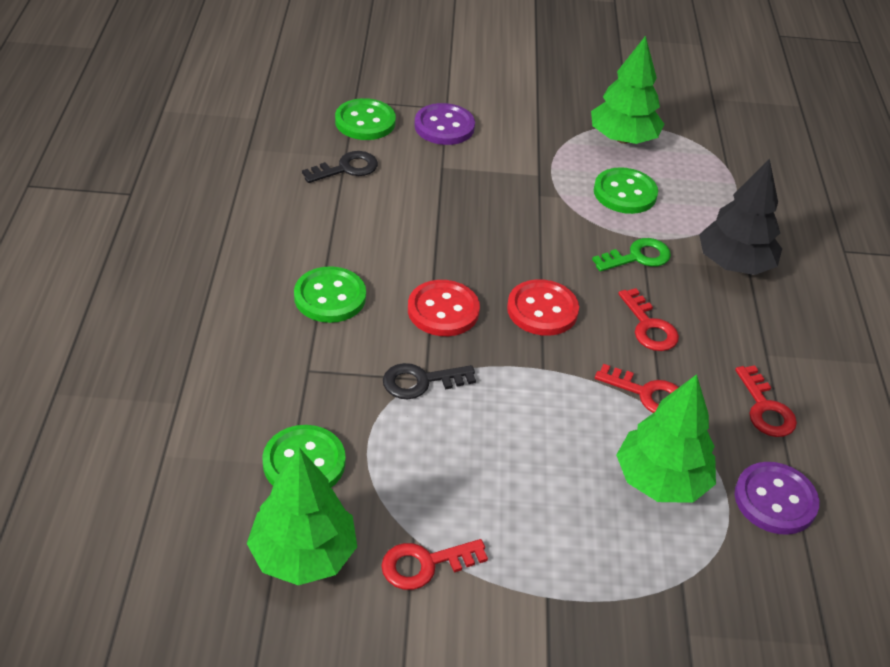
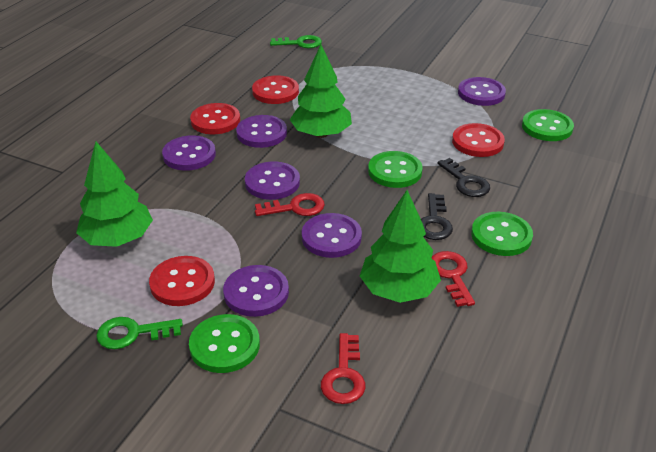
black tree: 1 -> 0
green key: 1 -> 2
purple button: 2 -> 6
red button: 2 -> 4
red key: 4 -> 3

